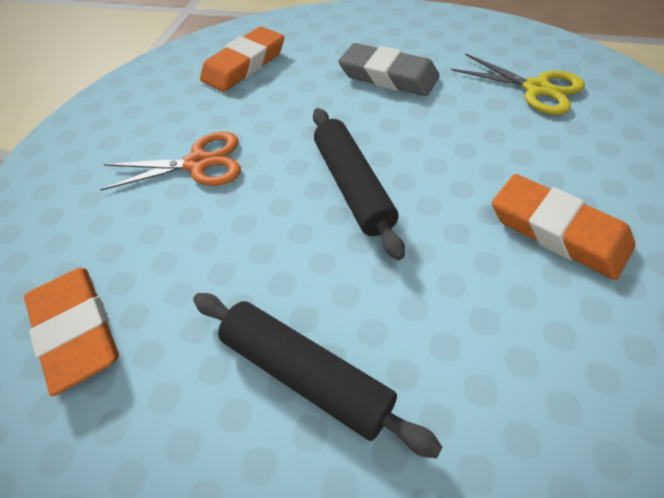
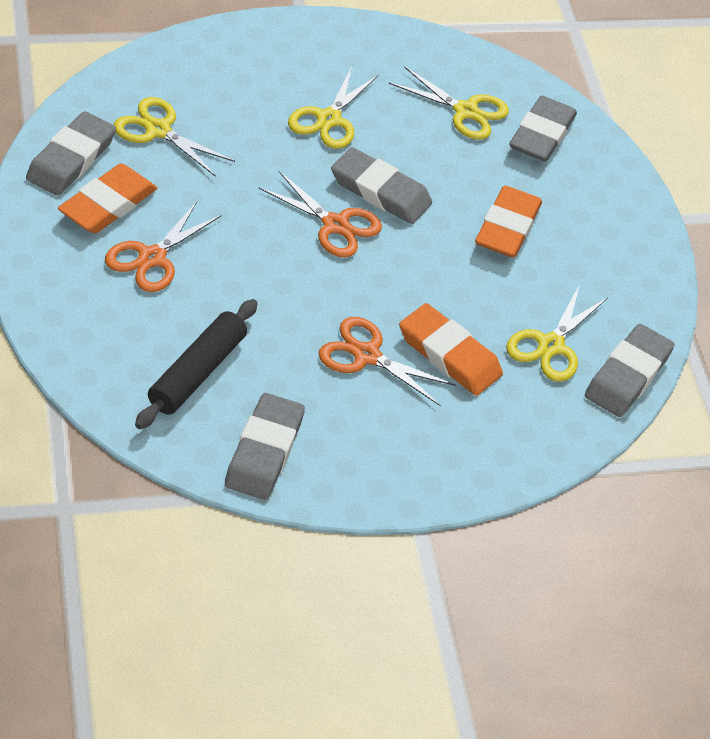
black rolling pin: 2 -> 1
grey eraser: 1 -> 5
orange scissors: 1 -> 3
yellow scissors: 1 -> 4

